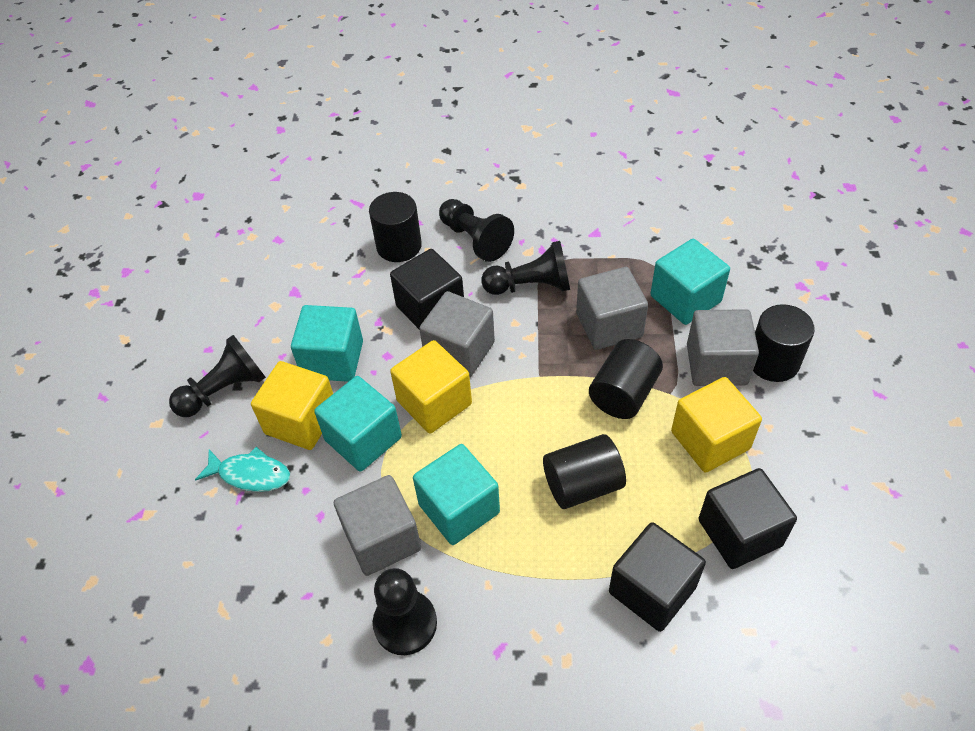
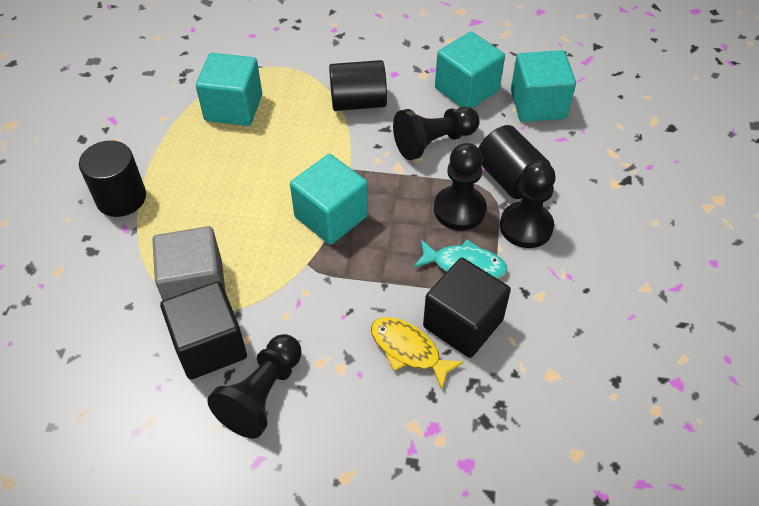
black cube: 3 -> 2
black cylinder: 4 -> 3
grey cube: 4 -> 1
yellow cube: 3 -> 0
yellow fish: 0 -> 1

